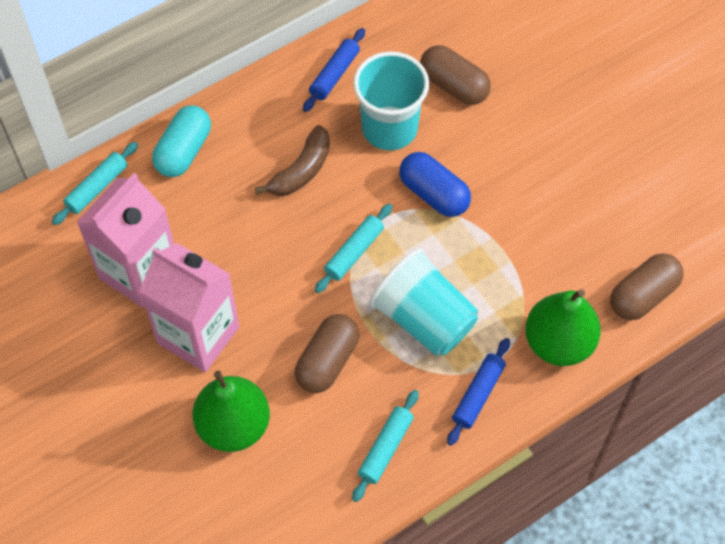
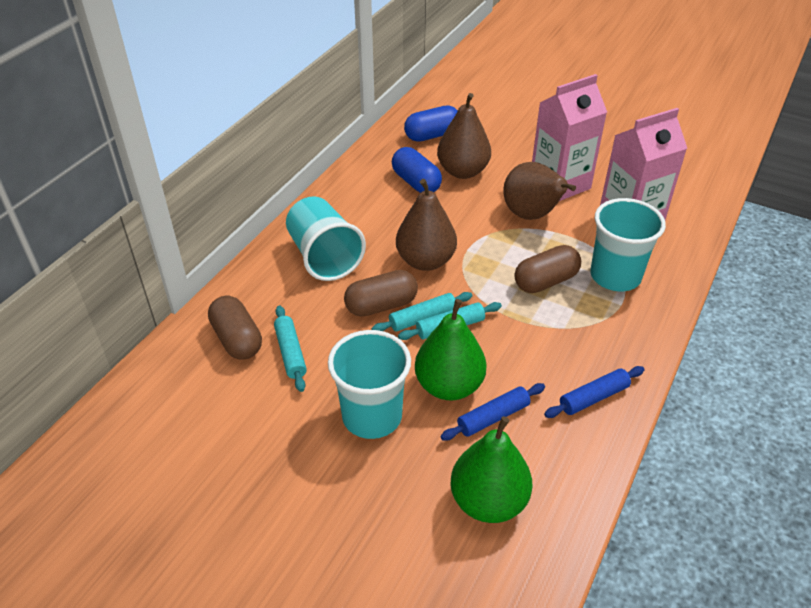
blue capsule: 1 -> 2
brown banana: 1 -> 0
brown pear: 0 -> 3
turquoise capsule: 1 -> 0
turquoise cup: 2 -> 3

